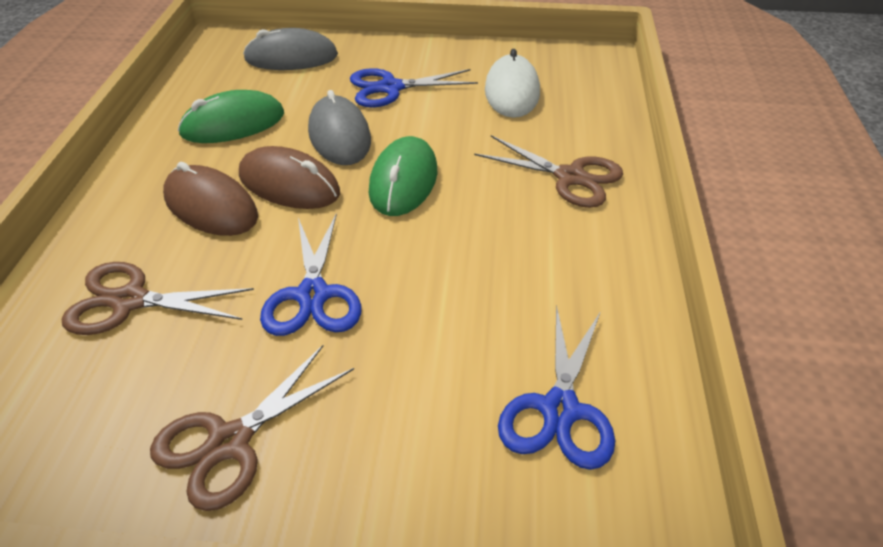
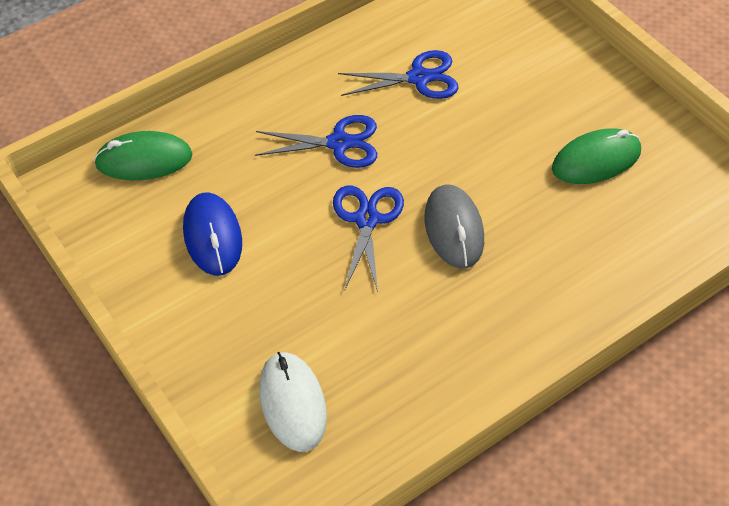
blue mouse: 0 -> 1
brown mouse: 2 -> 0
brown scissors: 3 -> 0
grey mouse: 2 -> 1

